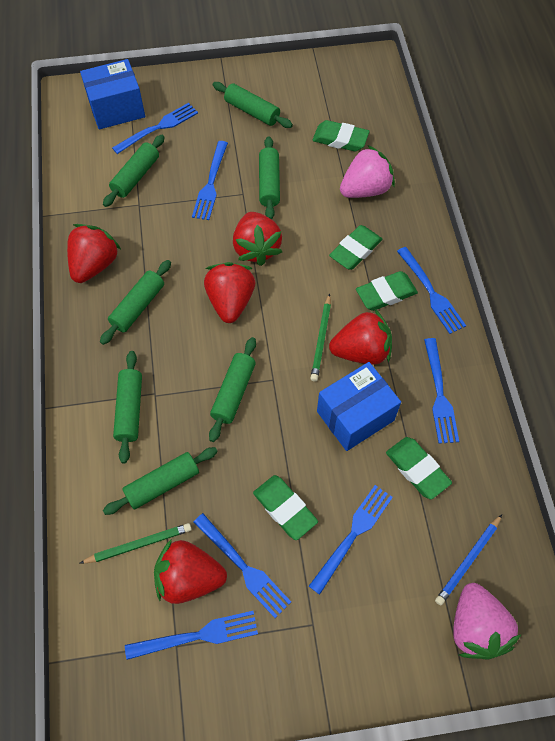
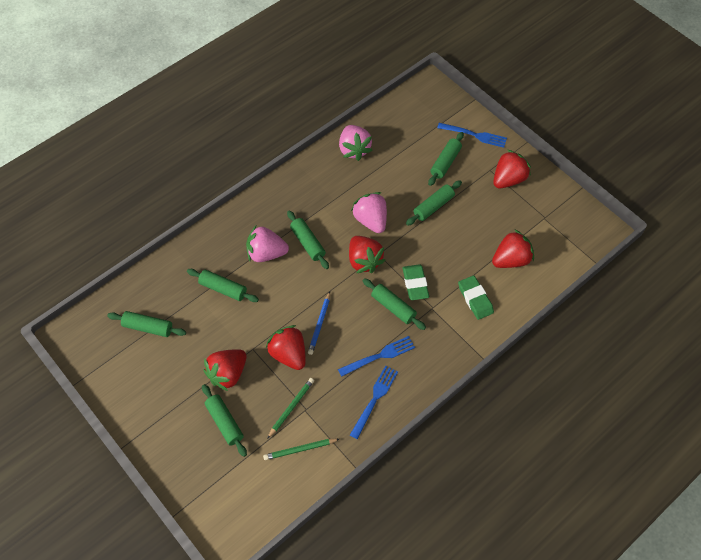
blue box: 2 -> 0
blue fork: 7 -> 3
green eraser: 5 -> 2
pink strawberry: 2 -> 3

